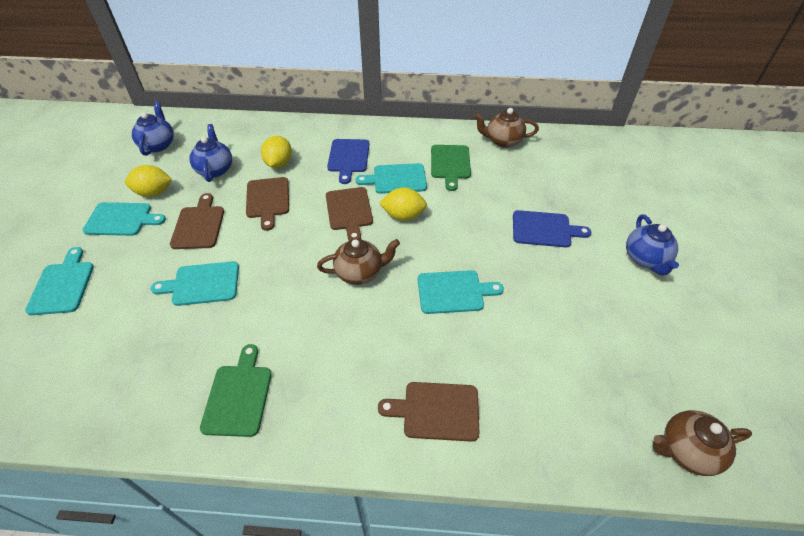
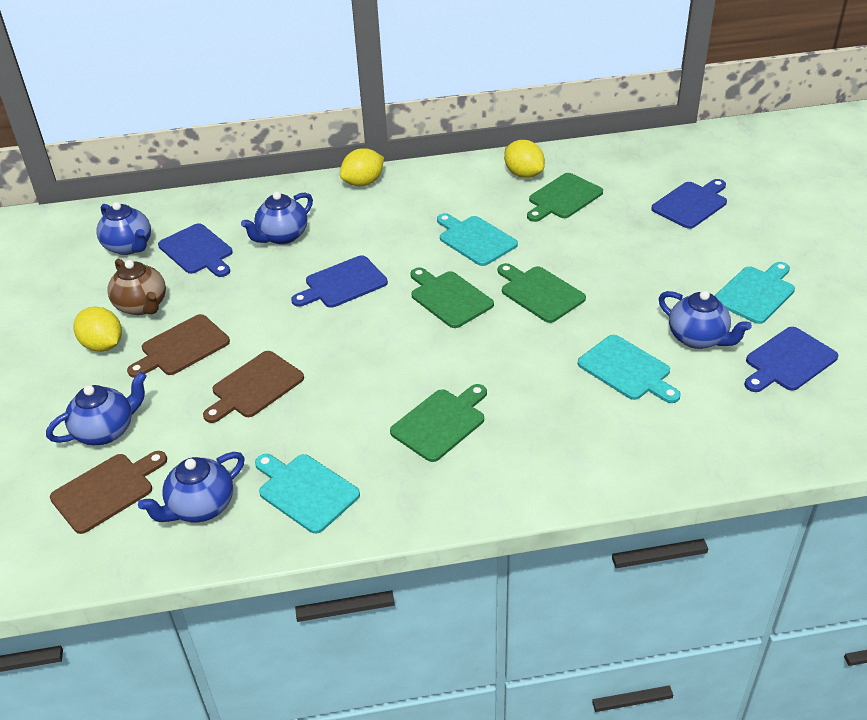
blue cutting board: 2 -> 4
blue teapot: 3 -> 5
brown cutting board: 4 -> 3
brown teapot: 3 -> 1
green cutting board: 2 -> 4
turquoise cutting board: 5 -> 4

